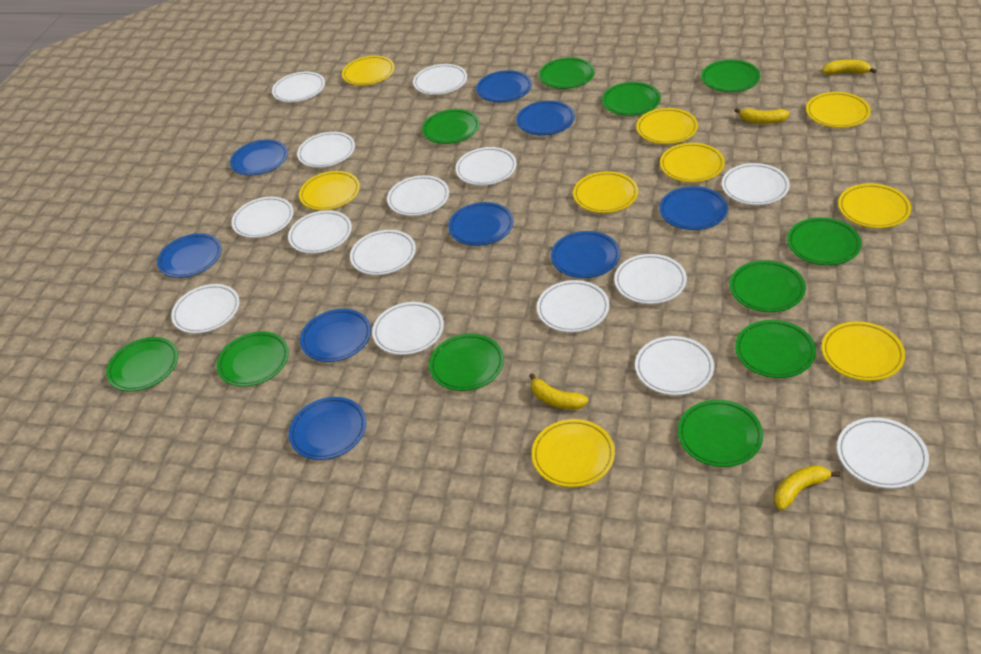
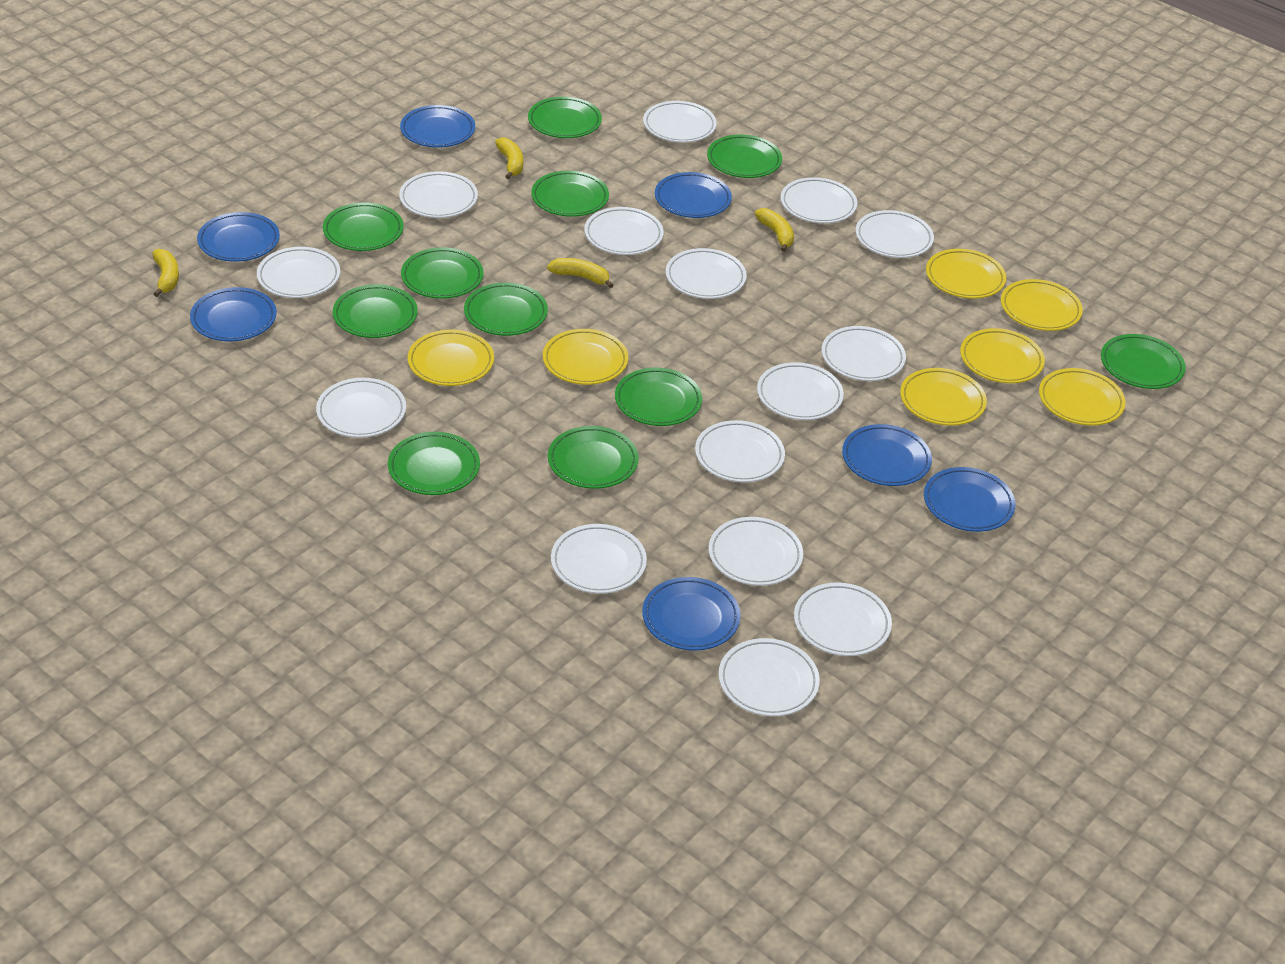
blue plate: 9 -> 7
yellow plate: 9 -> 7

